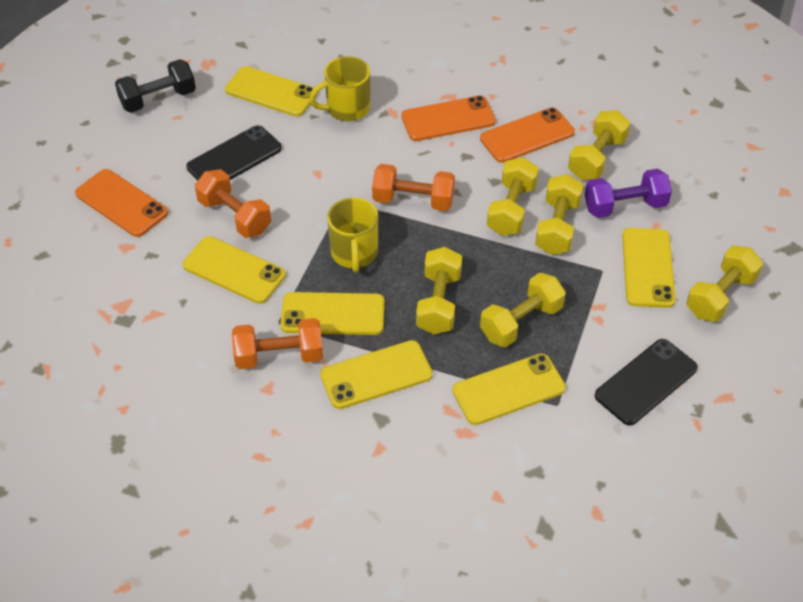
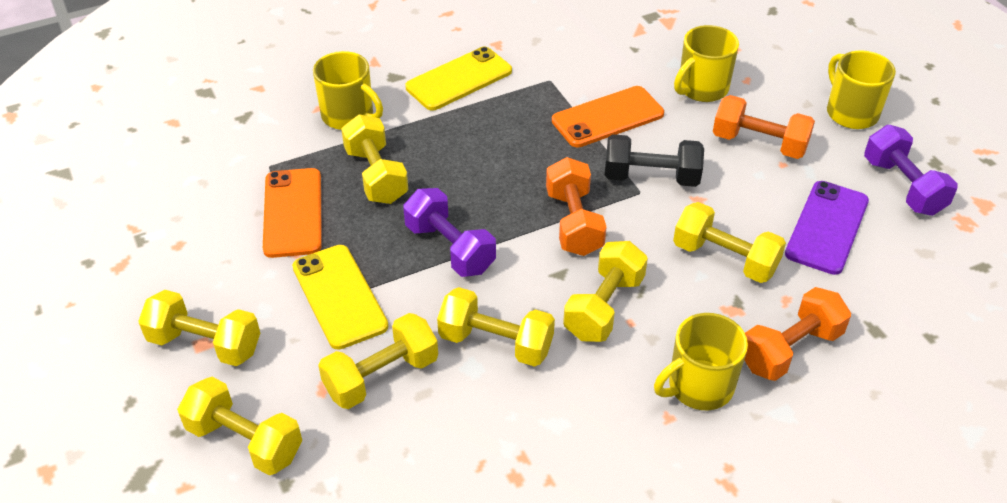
black phone: 2 -> 0
orange phone: 3 -> 2
purple dumbbell: 1 -> 2
purple phone: 0 -> 1
yellow dumbbell: 6 -> 7
yellow mug: 2 -> 4
yellow phone: 6 -> 2

